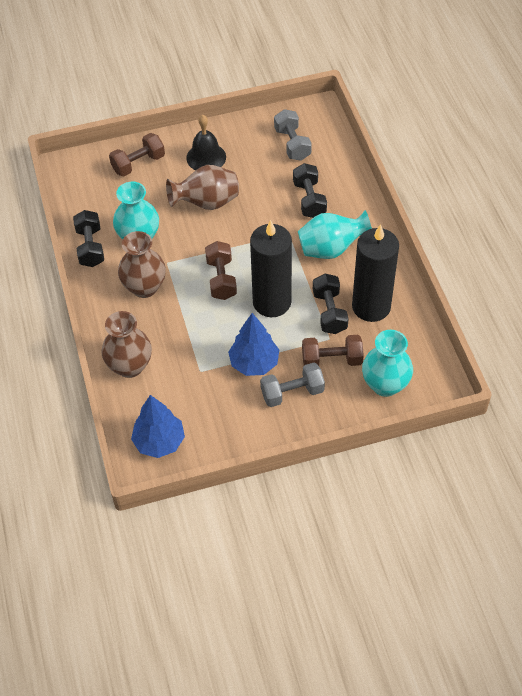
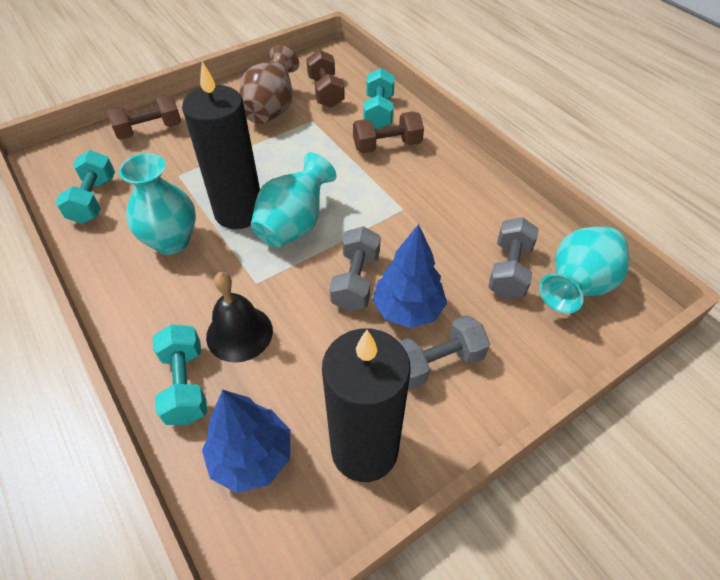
black dumbbell: 3 -> 0
brown vase: 3 -> 1
grey dumbbell: 2 -> 3
turquoise dumbbell: 0 -> 3

